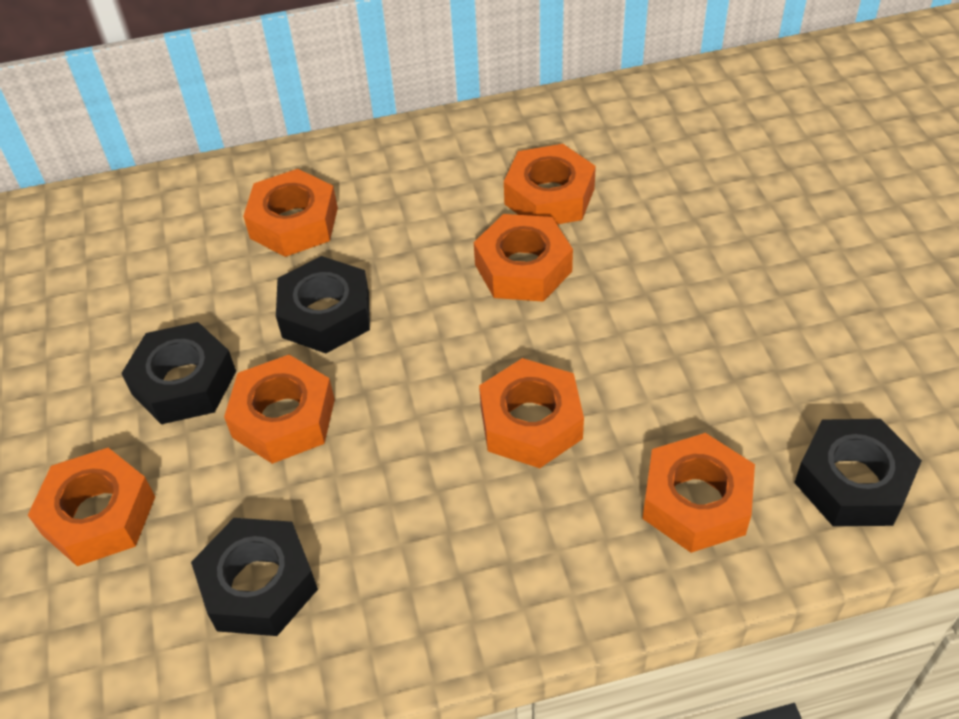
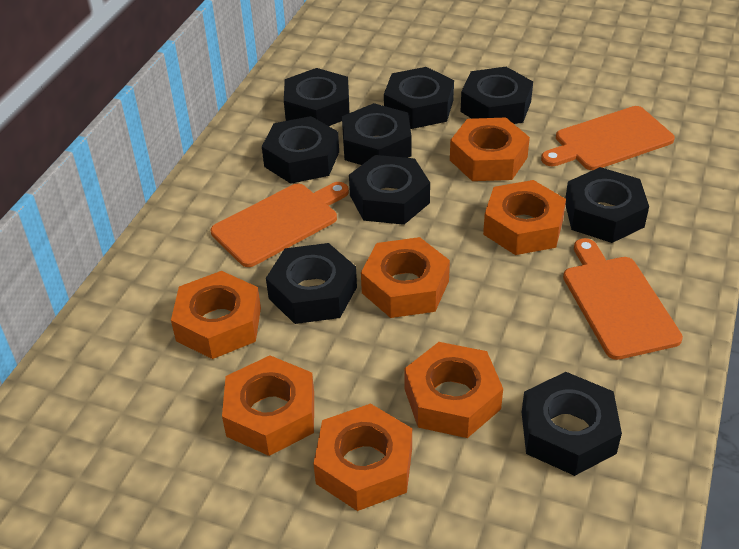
black nut: 4 -> 9
orange cutting board: 0 -> 3

